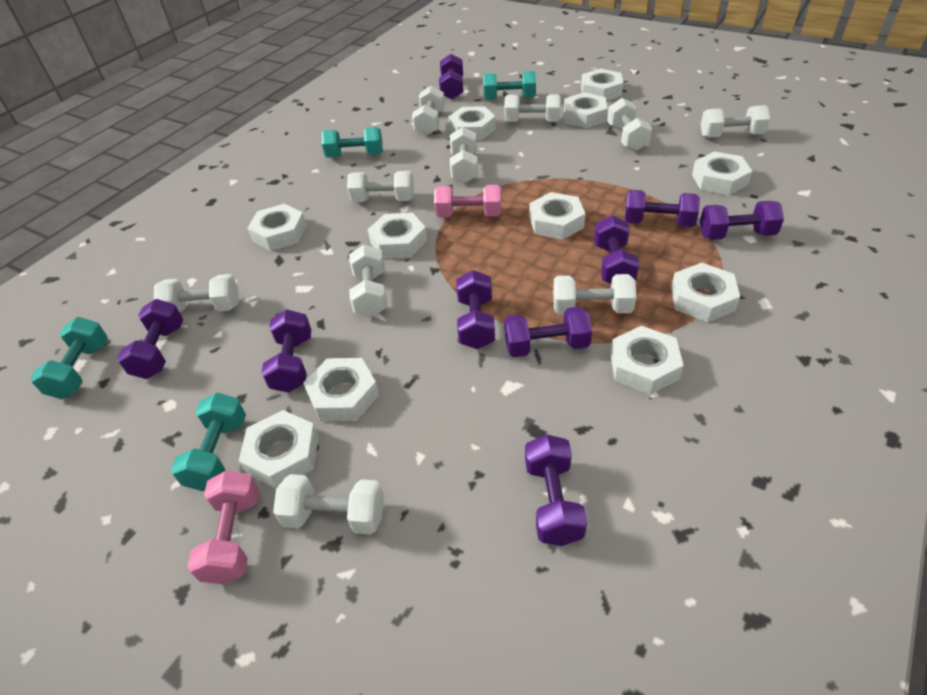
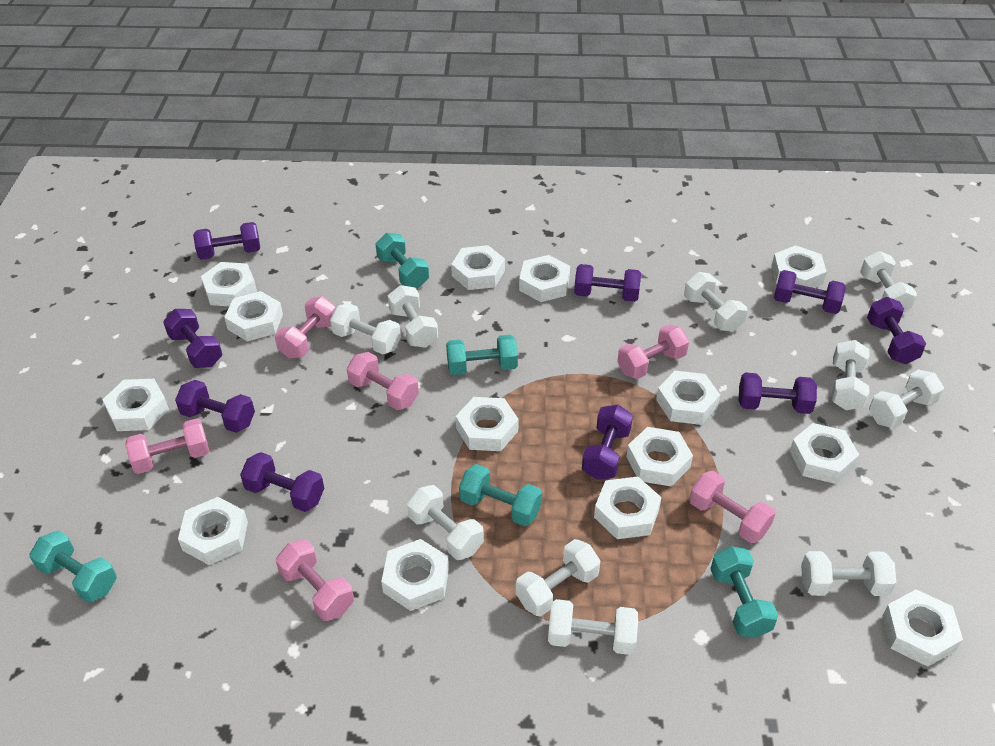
pink dumbbell: 2 -> 6
turquoise dumbbell: 4 -> 5
white nut: 11 -> 14

